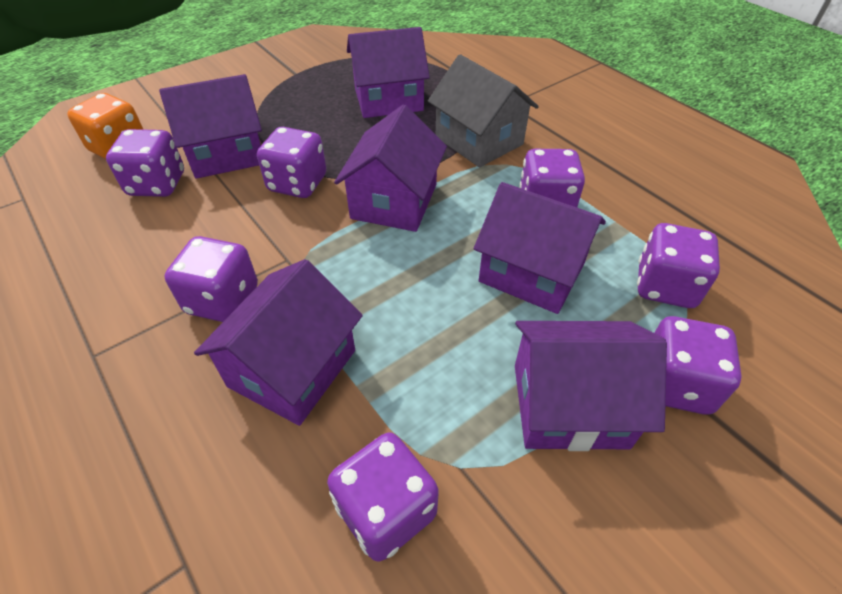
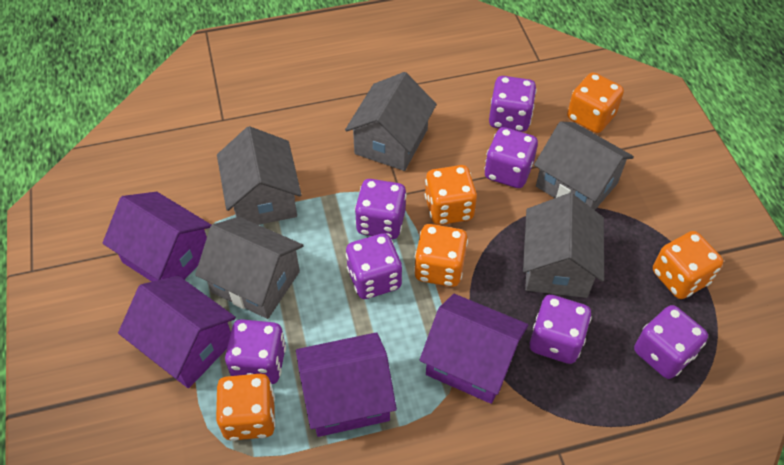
grey house: 1 -> 5
orange dice: 1 -> 5
purple house: 6 -> 4

